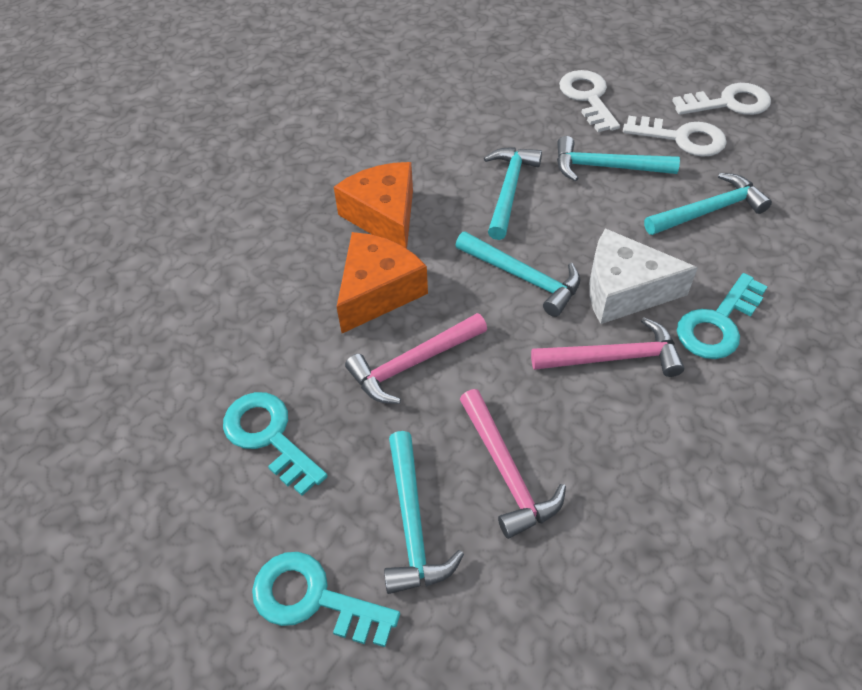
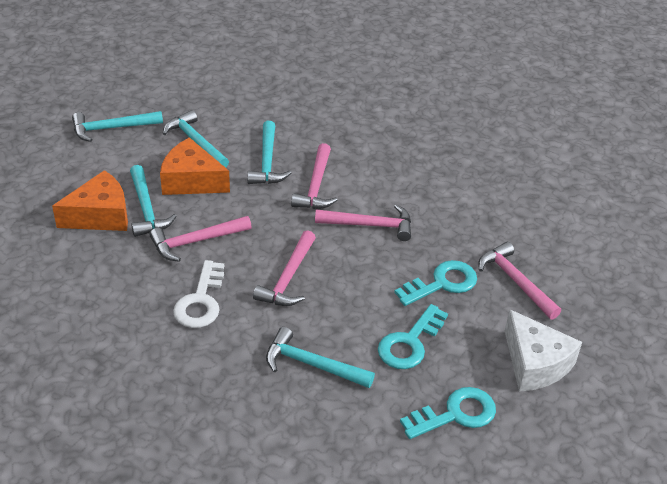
pink hammer: 3 -> 5
white key: 3 -> 1

